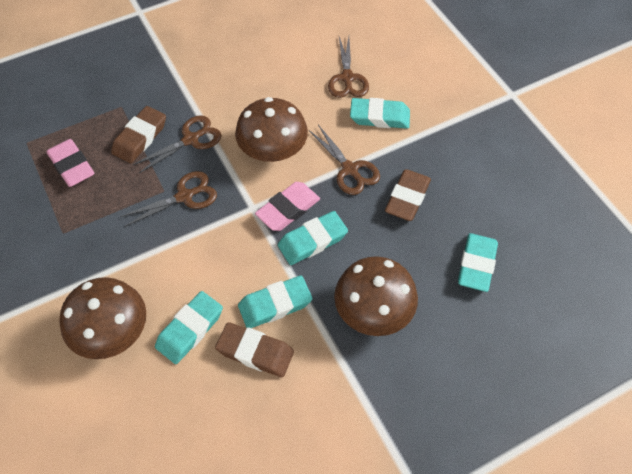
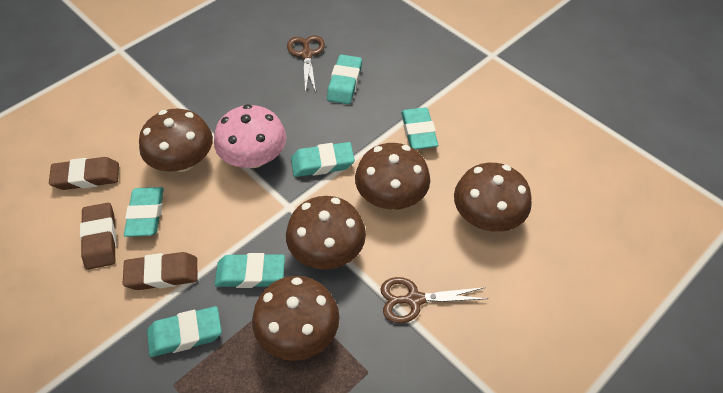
brown mushroom: 3 -> 5
brown scissors: 4 -> 2
pink eraser: 2 -> 0
pink mushroom: 0 -> 1
turquoise eraser: 5 -> 6

